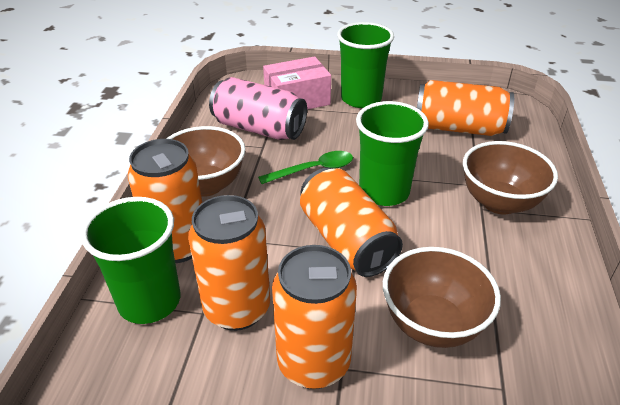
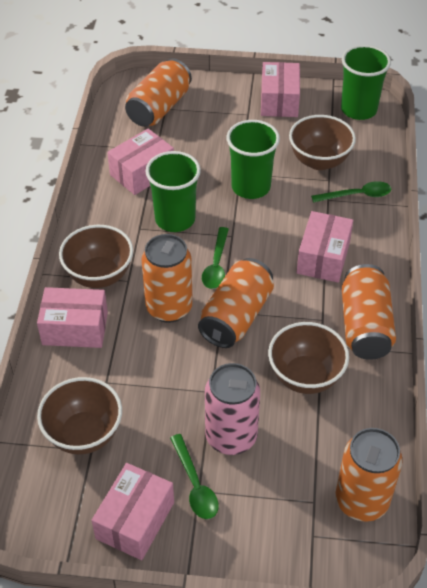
brown bowl: 3 -> 4
green spoon: 1 -> 3
pink box: 1 -> 5

